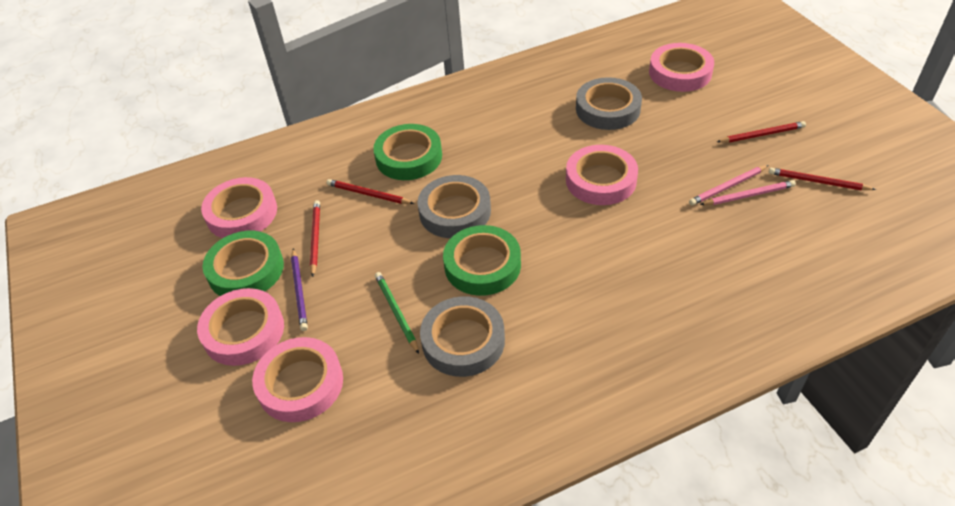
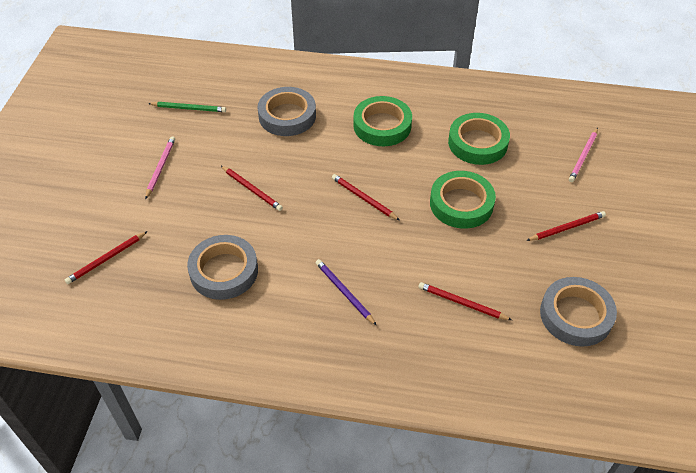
pink tape: 5 -> 0
red pencil: 4 -> 5

